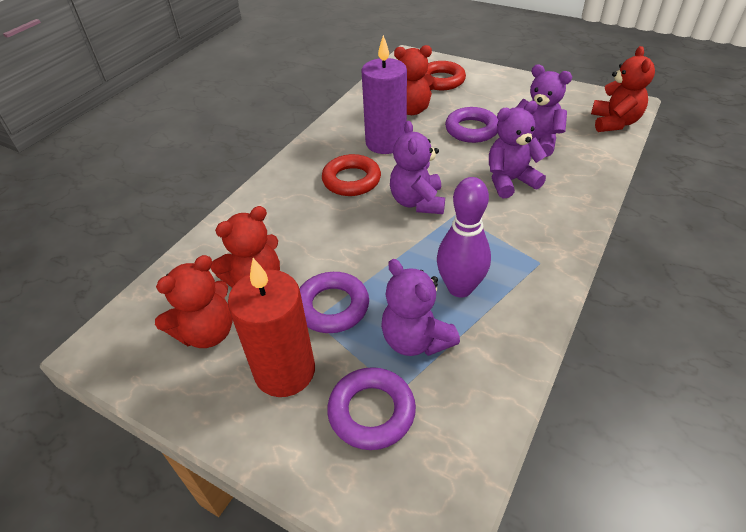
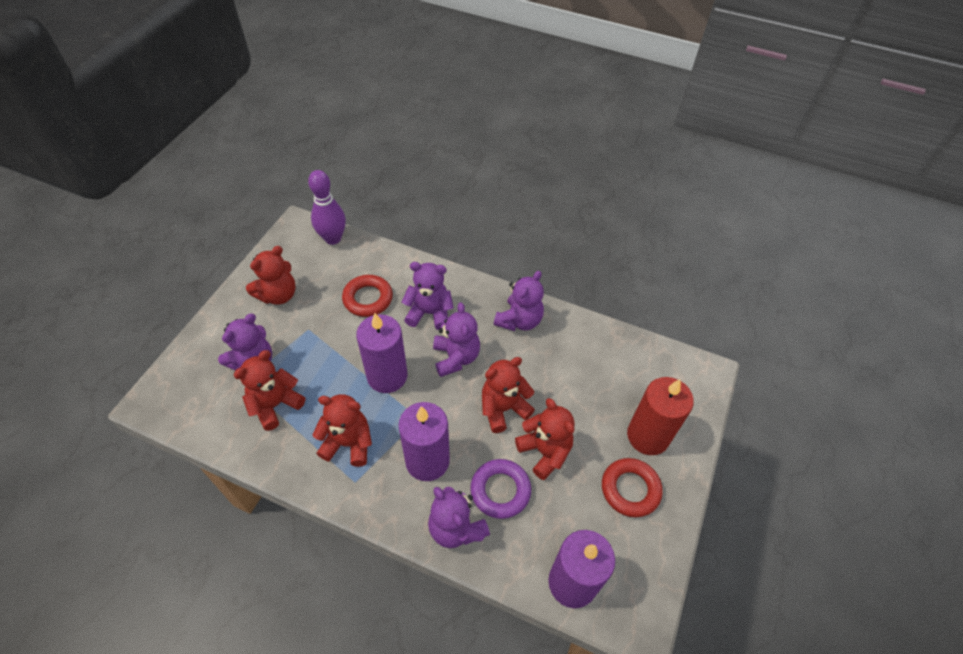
purple candle: 1 -> 3
purple ring: 3 -> 1
purple teddy bear: 4 -> 5
red teddy bear: 4 -> 5

